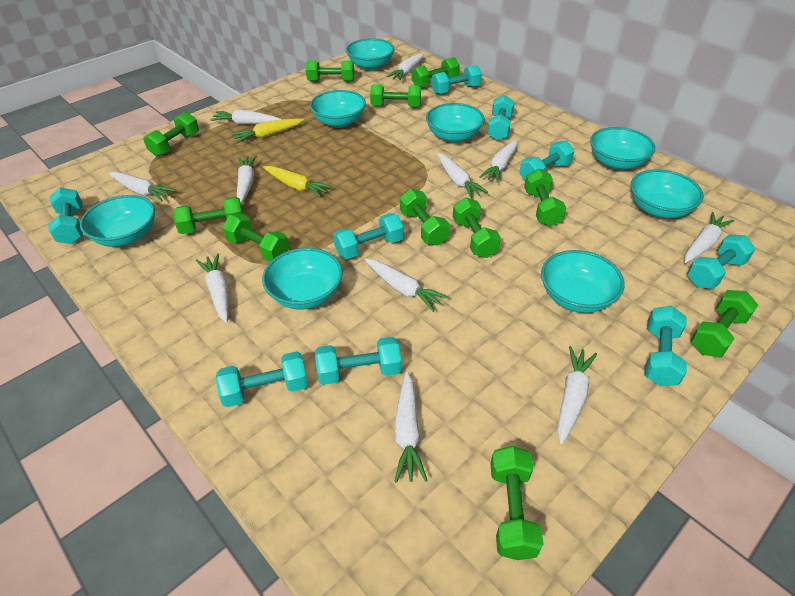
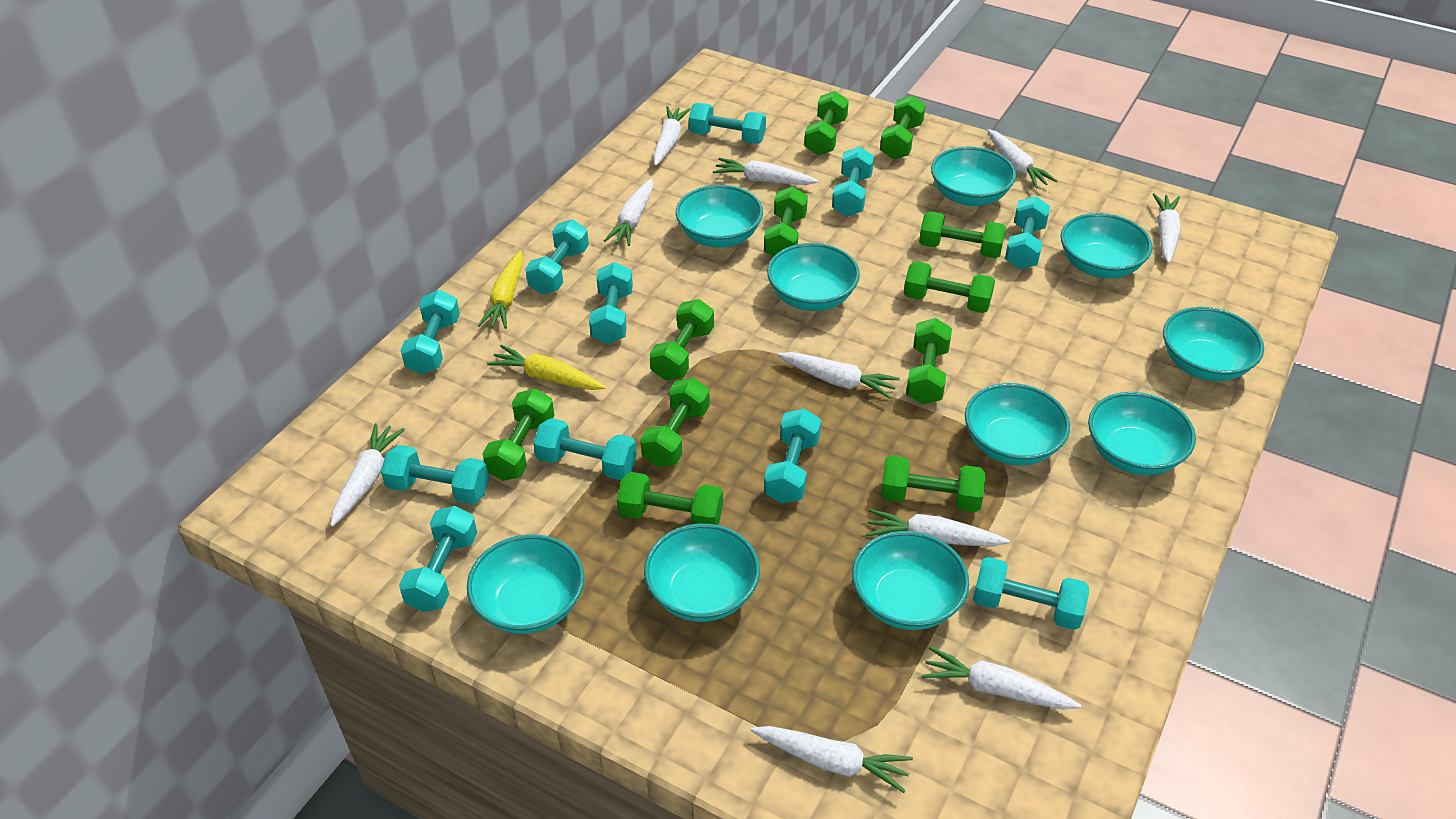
turquoise bowl: 8 -> 10
turquoise dumbbell: 9 -> 11
white carrot: 11 -> 10

